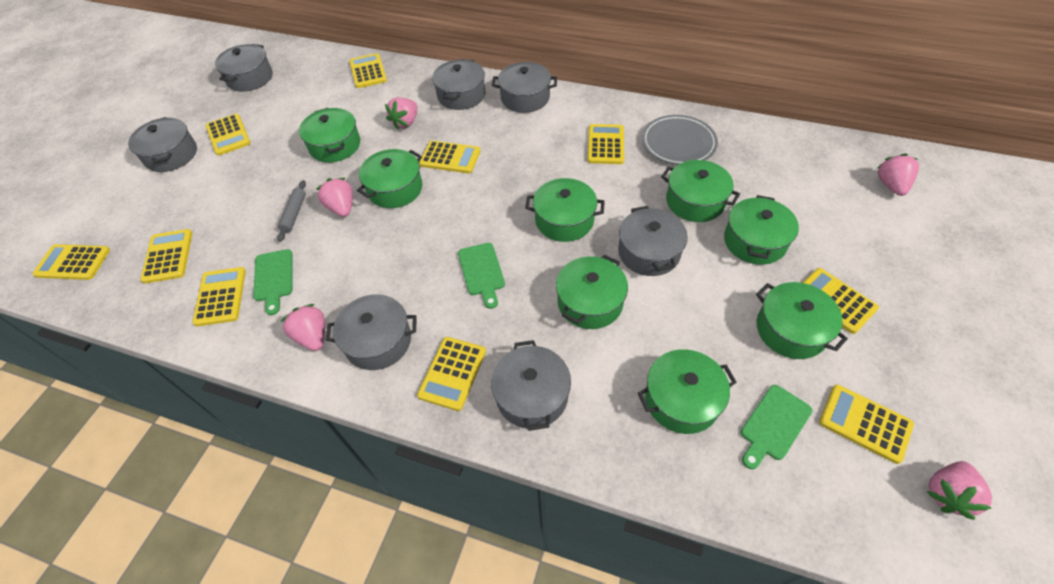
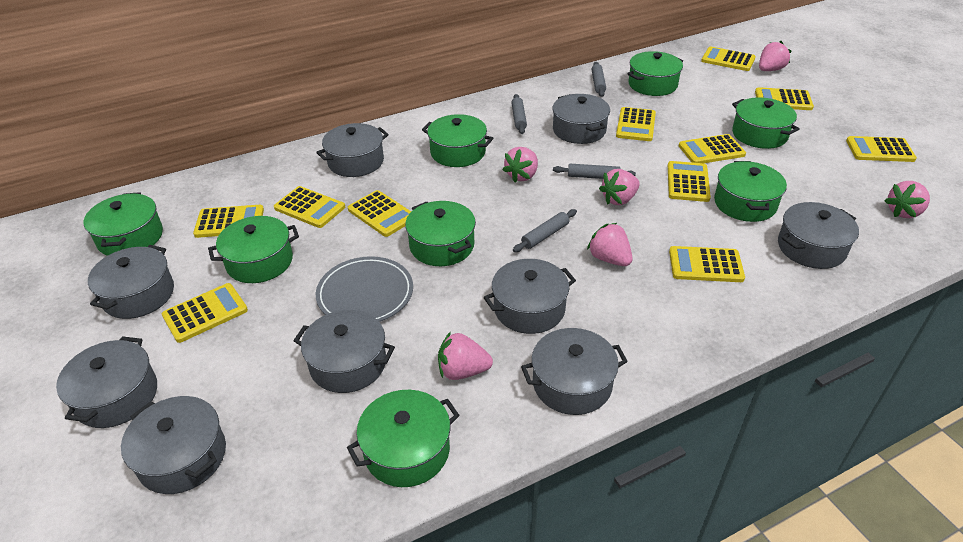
green cutting board: 3 -> 0
grey pot: 7 -> 9
grey rolling pin: 1 -> 4
pink strawberry: 5 -> 6
yellow calculator: 10 -> 11

